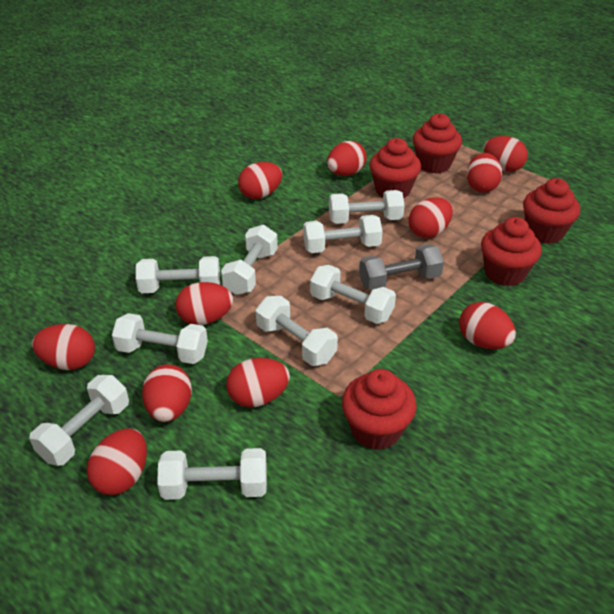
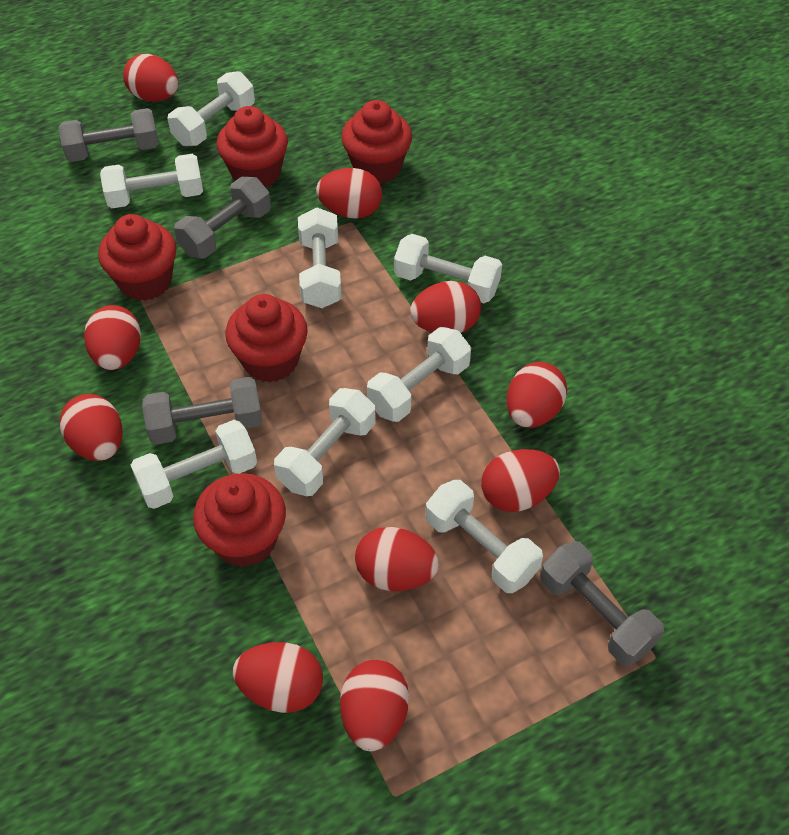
grey dumbbell: 1 -> 4
red egg: 11 -> 10
white dumbbell: 9 -> 8

